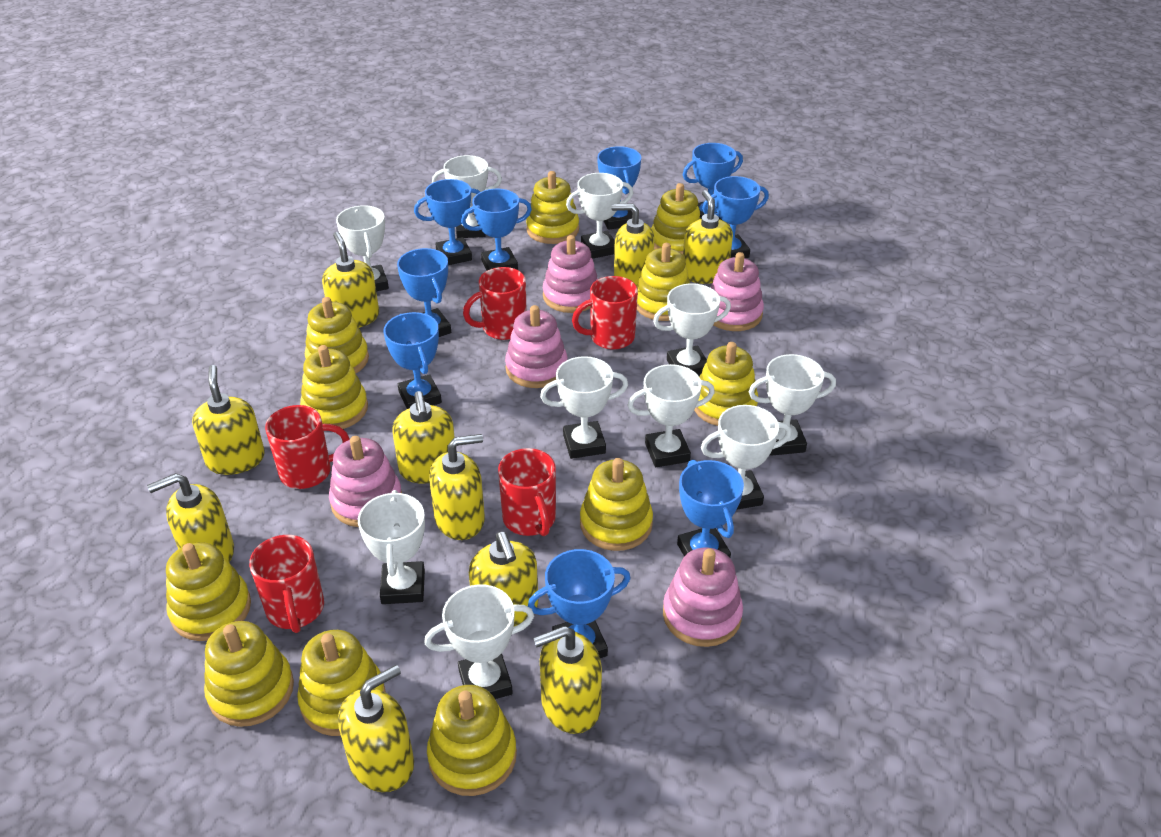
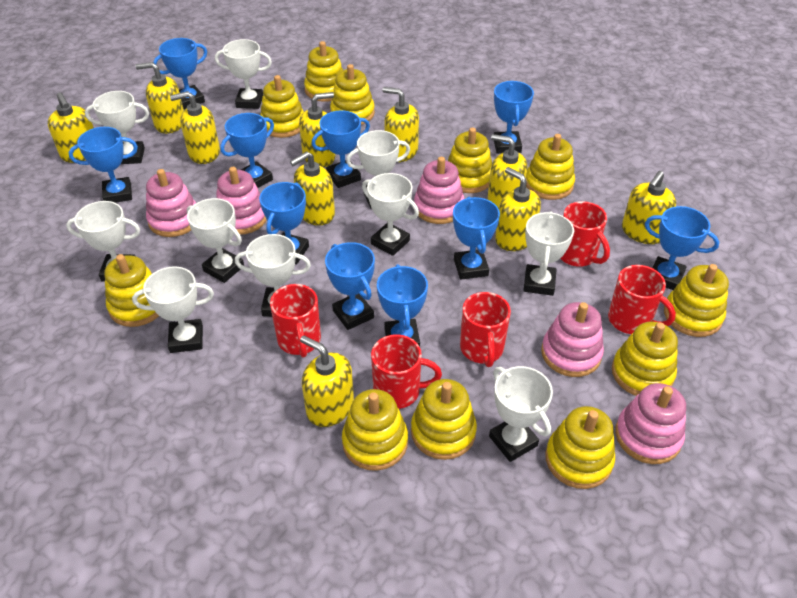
blue trophy: 9 -> 10

